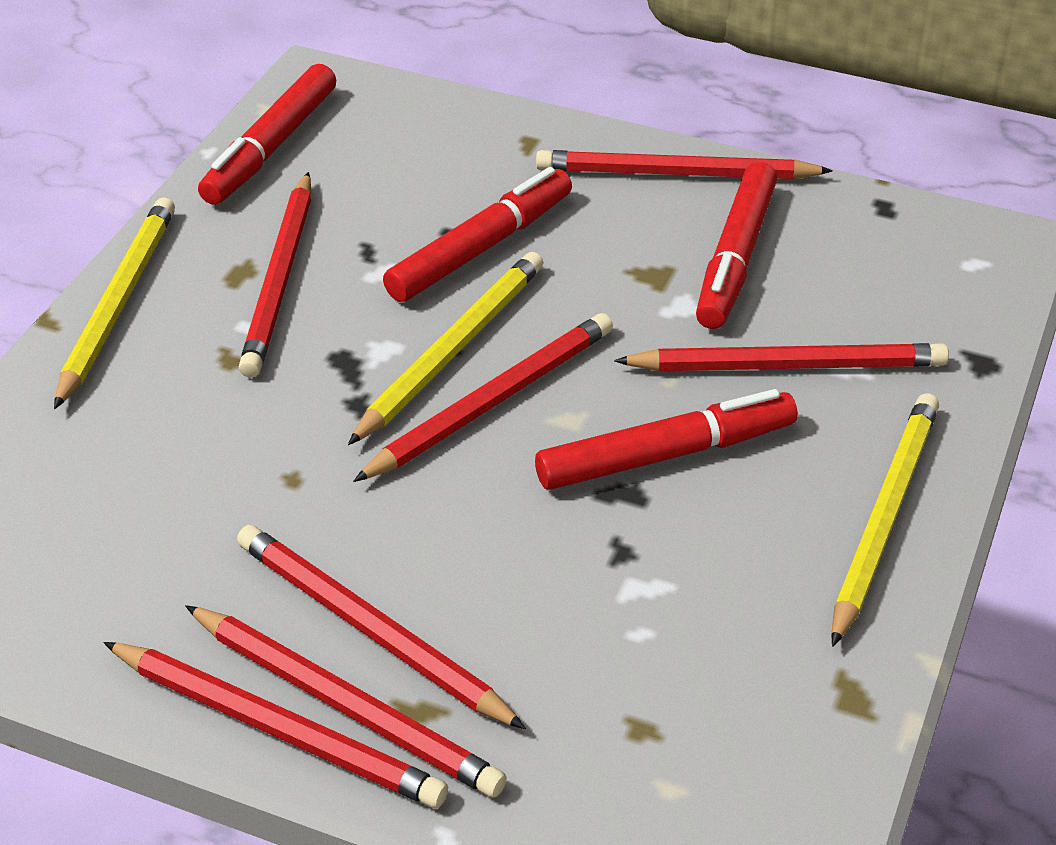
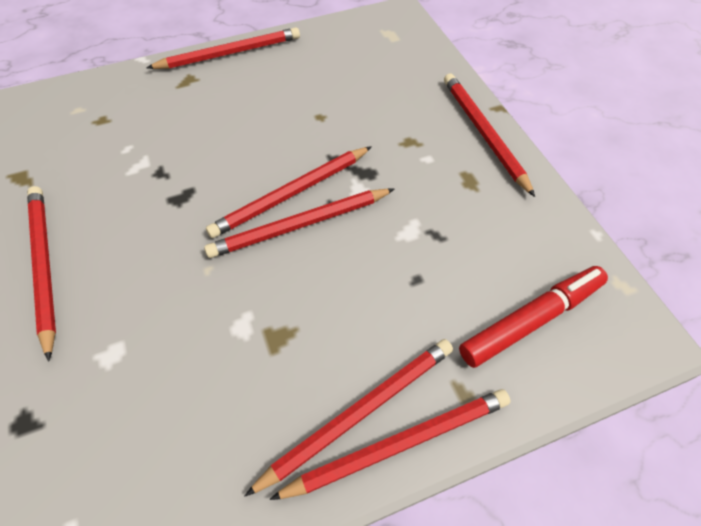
red marker: 4 -> 1
yellow pencil: 3 -> 0

